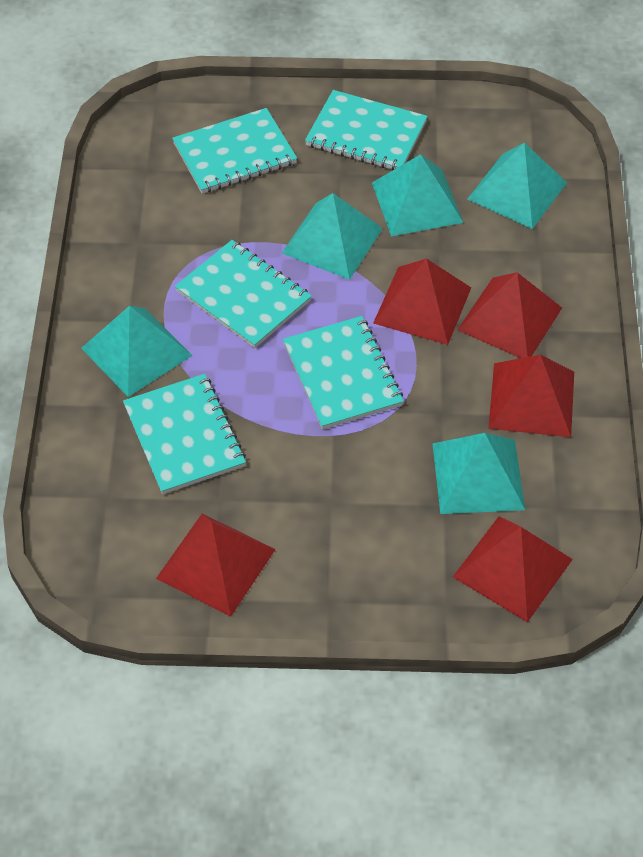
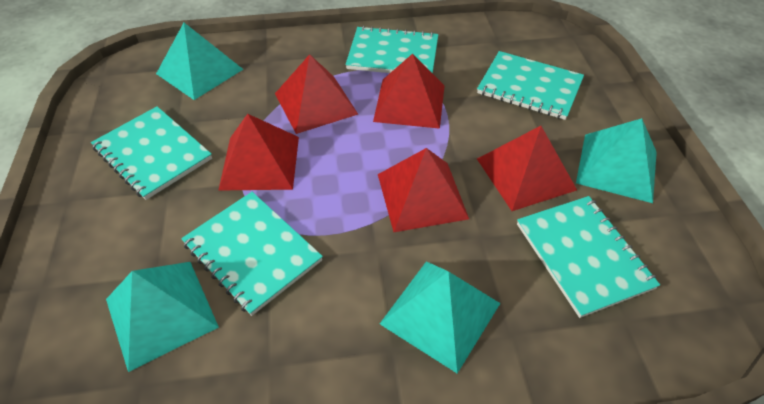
turquoise pyramid: 5 -> 4

